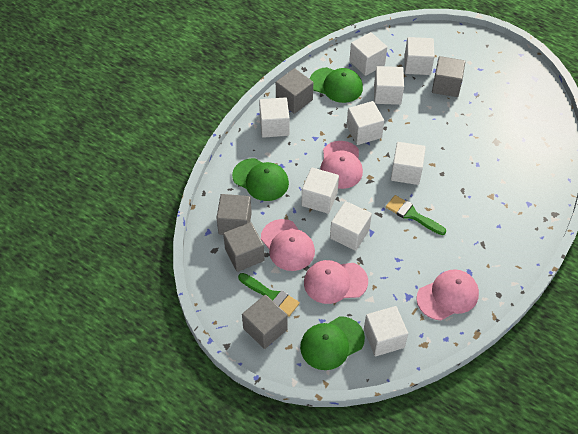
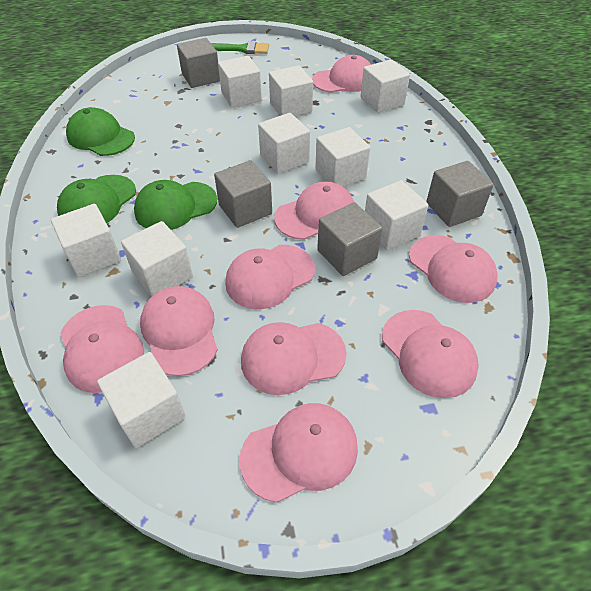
green brush: 2 -> 1
grey cube: 5 -> 4
pink cap: 4 -> 9

